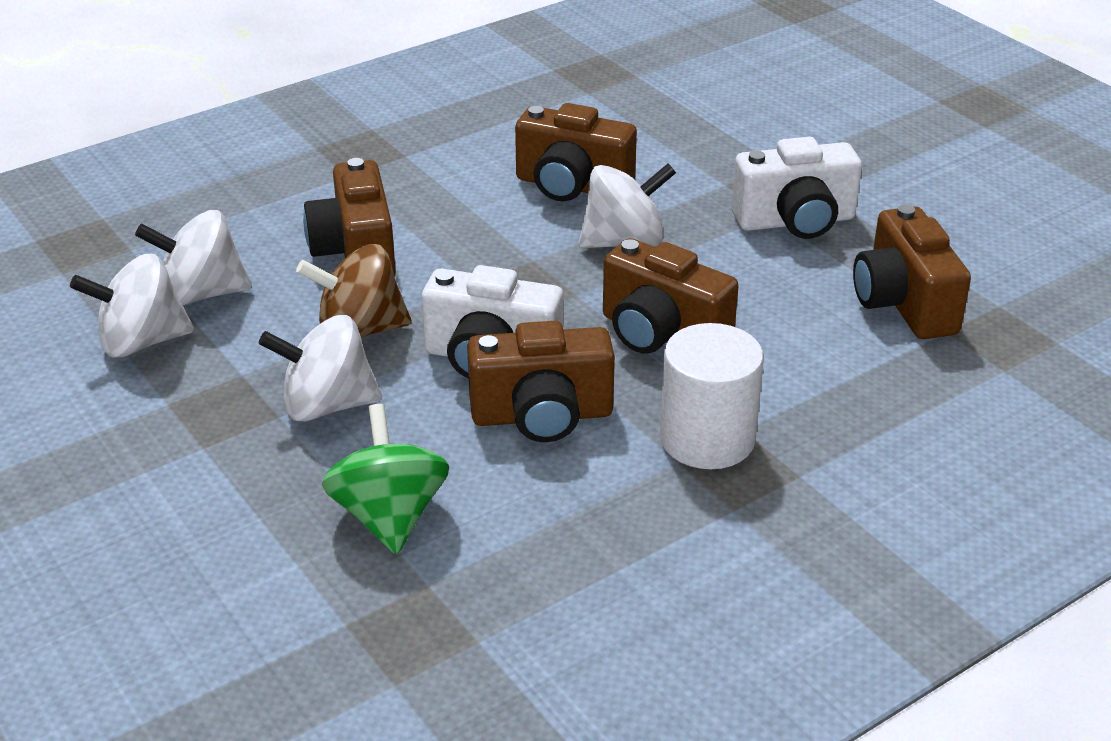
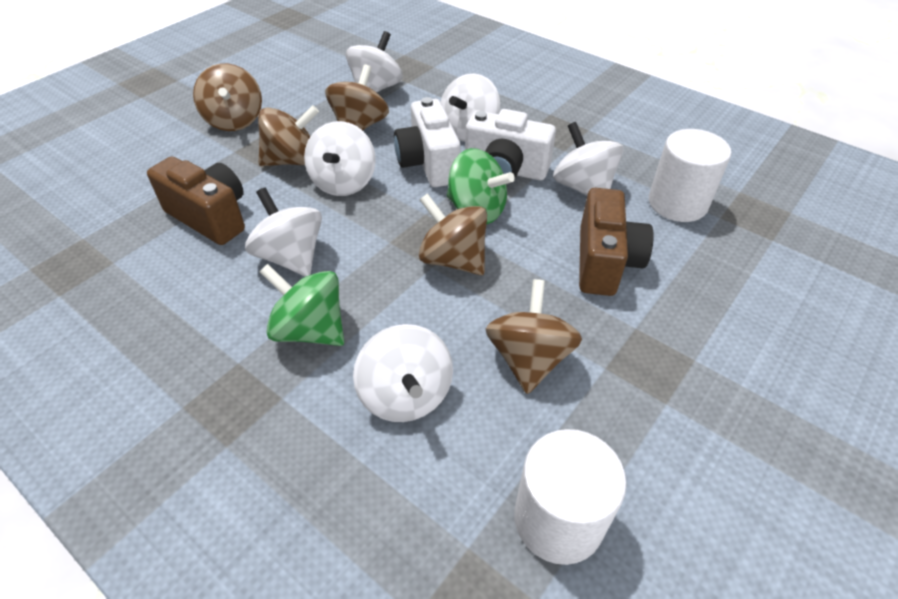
brown camera: 5 -> 2
brown spinning top: 1 -> 5
green spinning top: 1 -> 2
white cylinder: 1 -> 2
white spinning top: 4 -> 6

